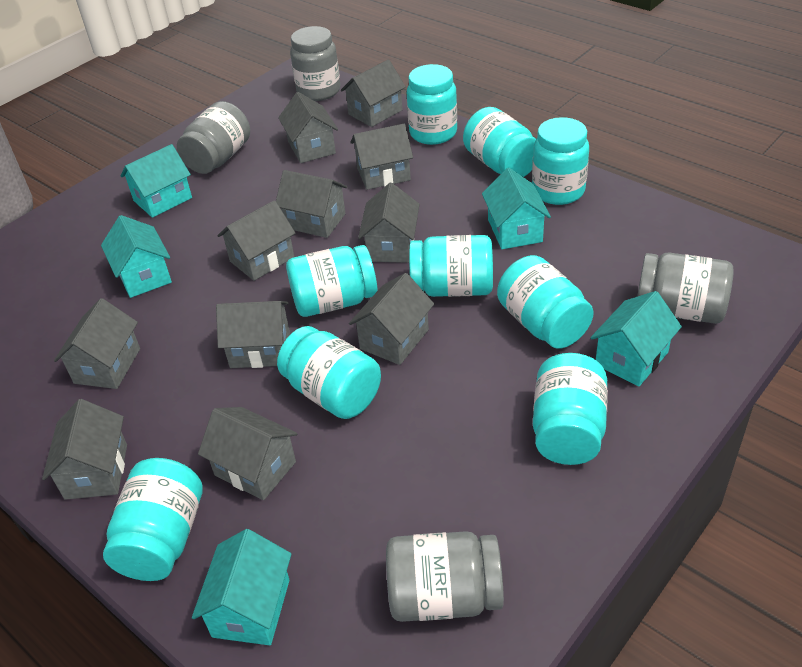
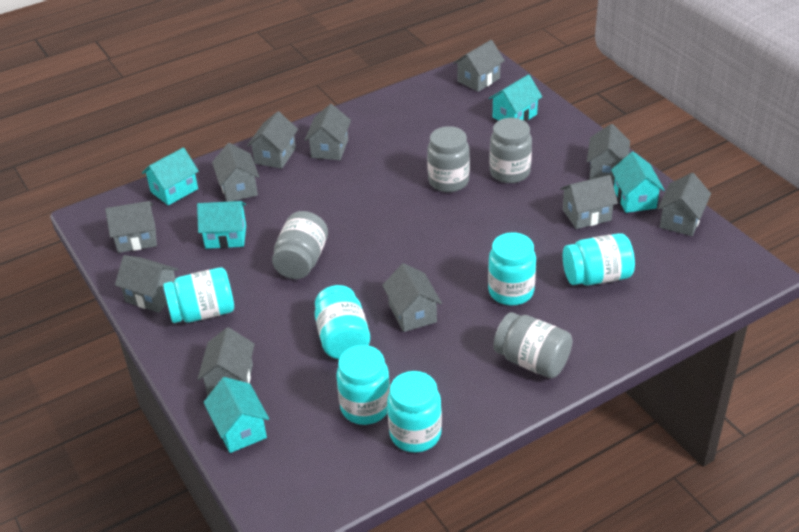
turquoise jar: 9 -> 6

